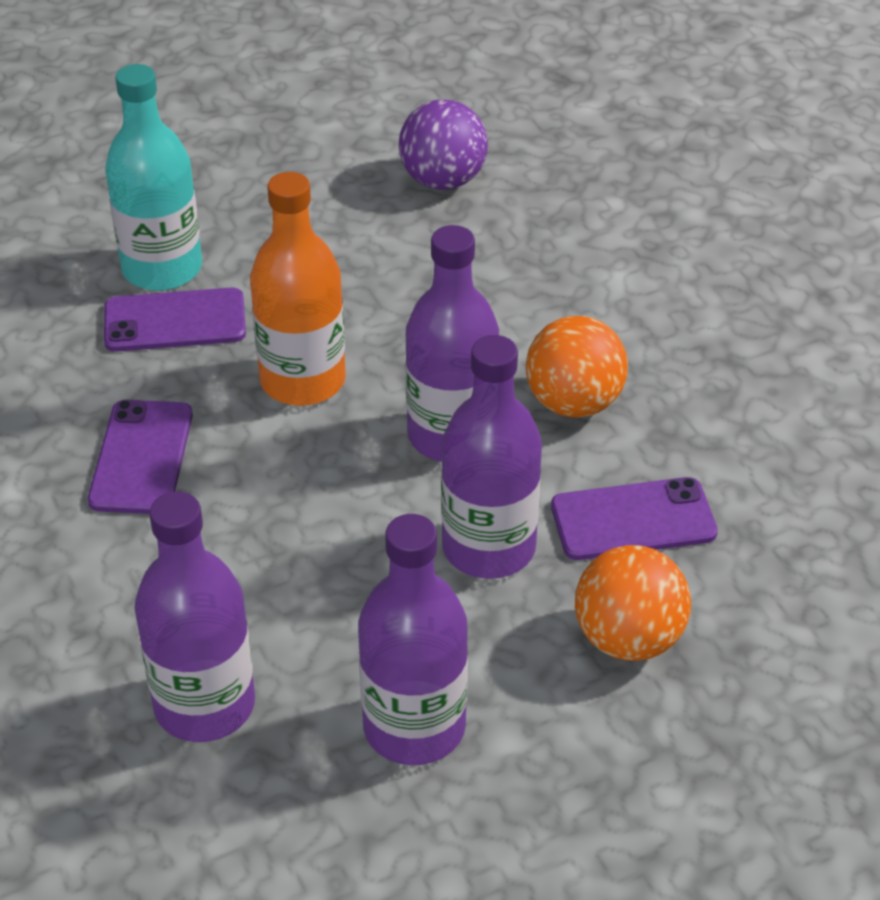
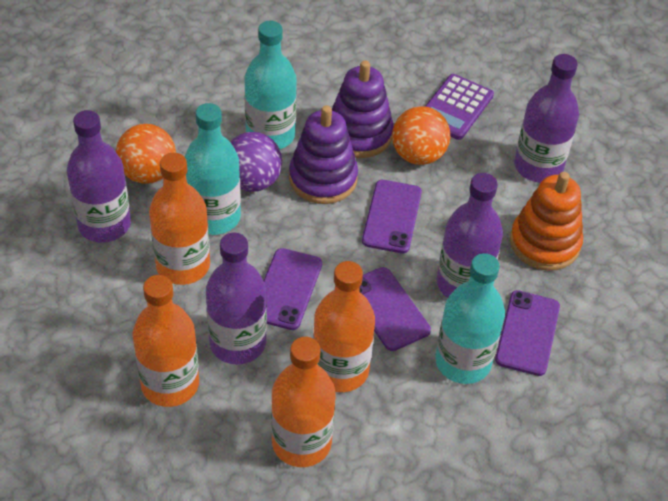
orange bottle: 1 -> 4
orange stacking toy: 0 -> 1
purple calculator: 0 -> 1
purple phone: 3 -> 4
purple stacking toy: 0 -> 2
turquoise bottle: 1 -> 3

